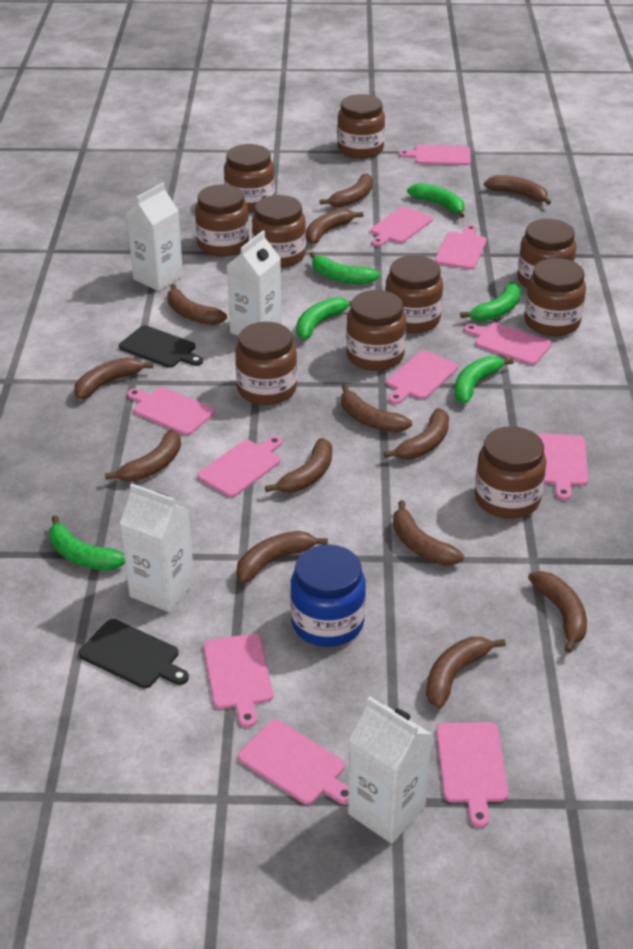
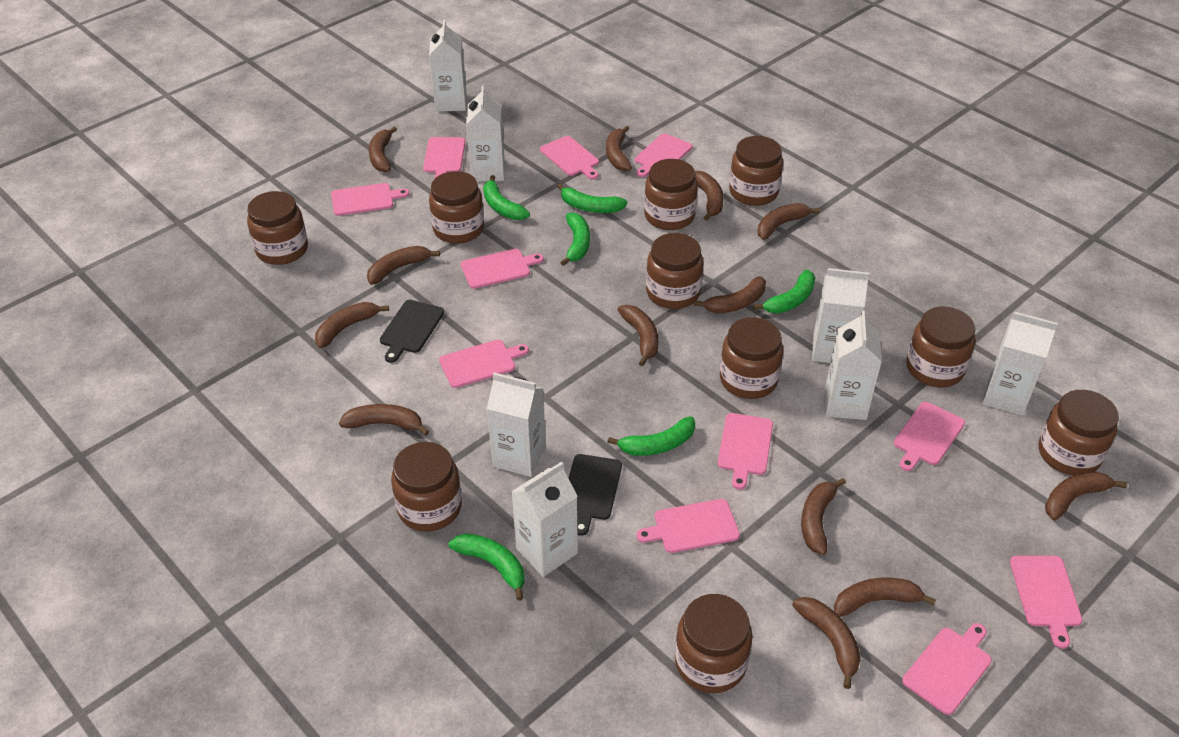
blue jar: 1 -> 0
white carton: 4 -> 7

